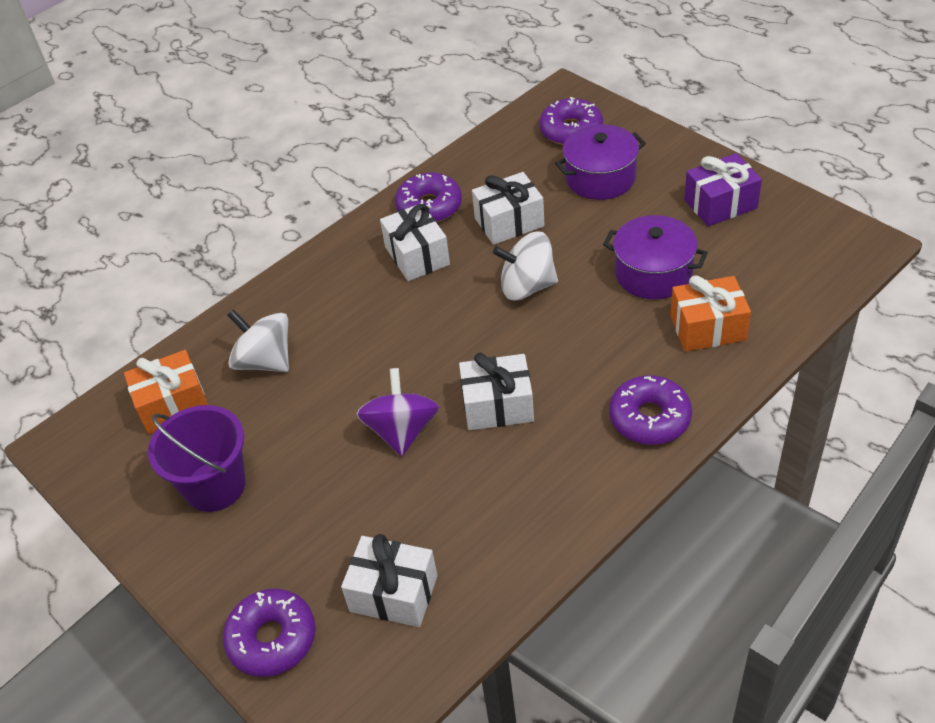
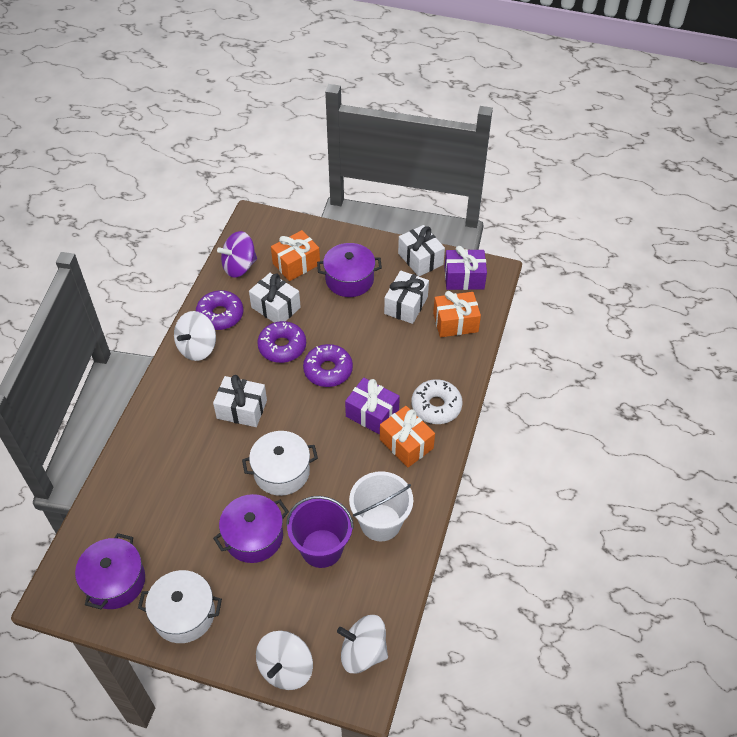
orange gift: 2 -> 3
purple donut: 4 -> 3
purple gift: 1 -> 2
purple pot: 2 -> 3
white bucket: 0 -> 1
white donut: 0 -> 1
white pot: 0 -> 2
white spinning top: 2 -> 3

